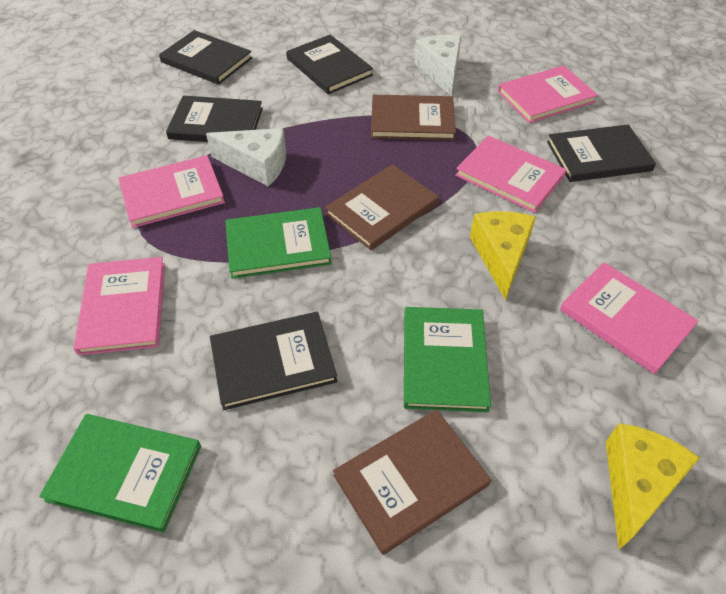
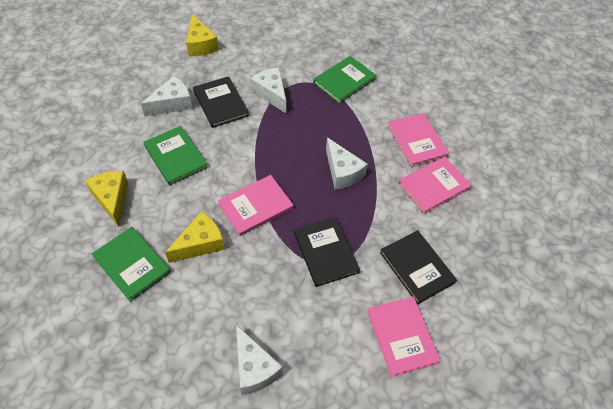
black book: 5 -> 3
brown book: 3 -> 0
pink book: 5 -> 4
white cheese: 2 -> 4
yellow cheese: 2 -> 3

